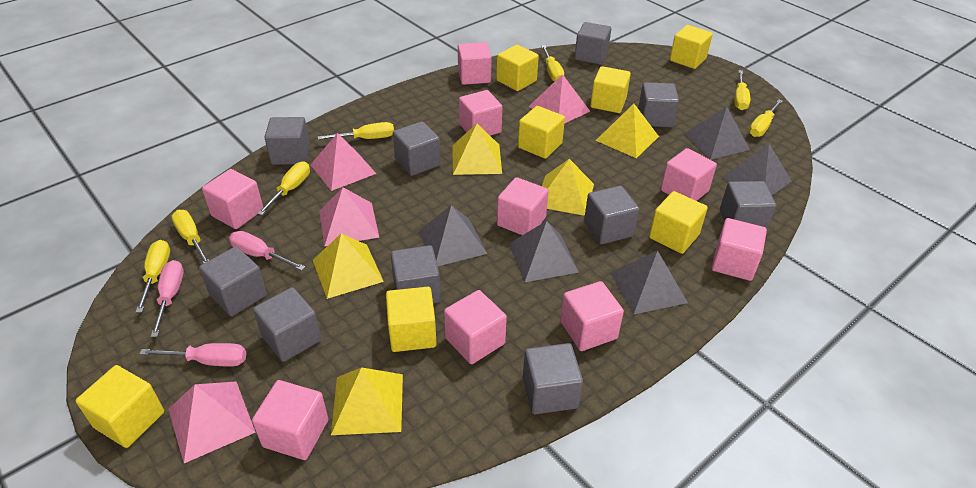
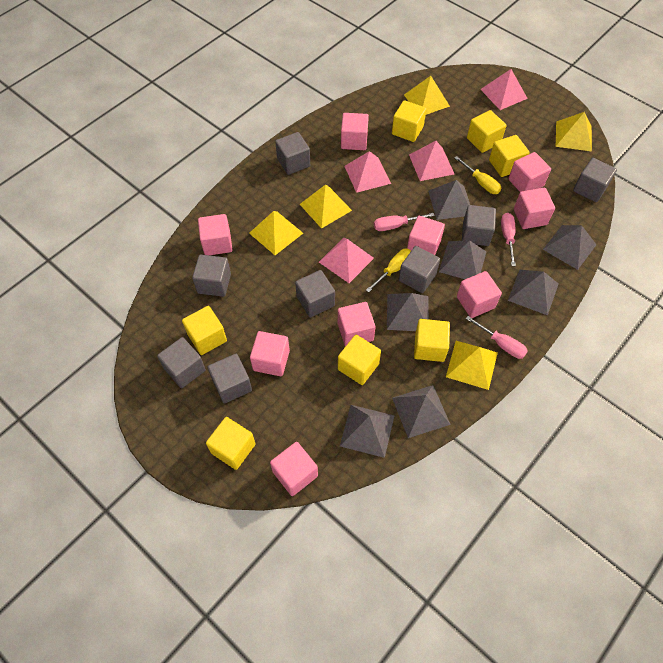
grey cube: 10 -> 8
grey pyramid: 5 -> 7
yellow screwdriver: 7 -> 2

